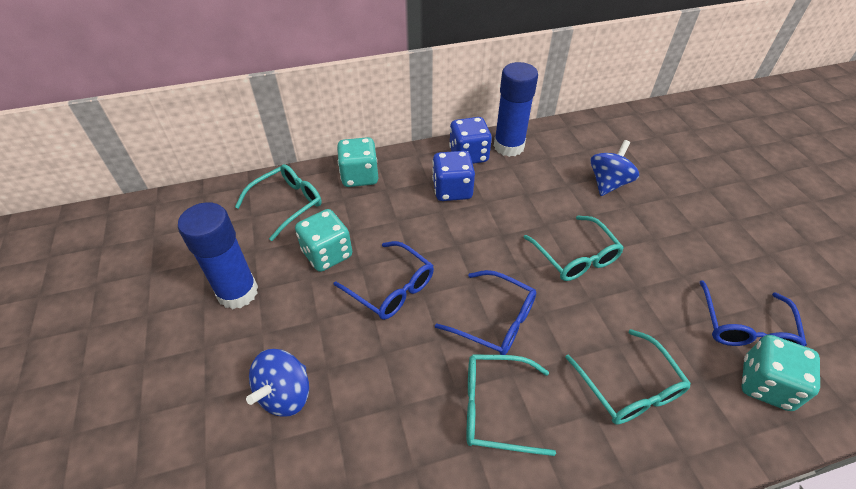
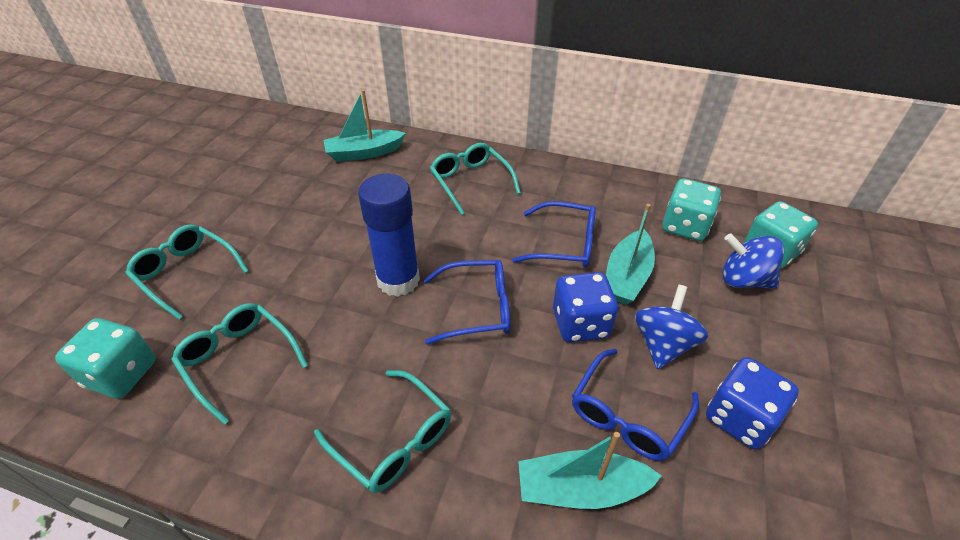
blue glue stick: 2 -> 1
turquoise boat: 0 -> 3

